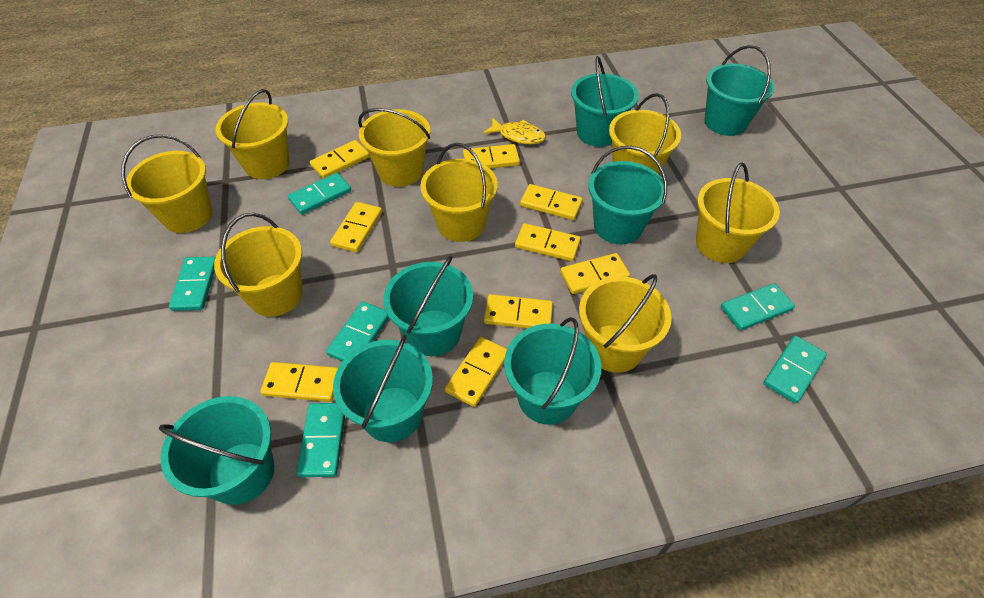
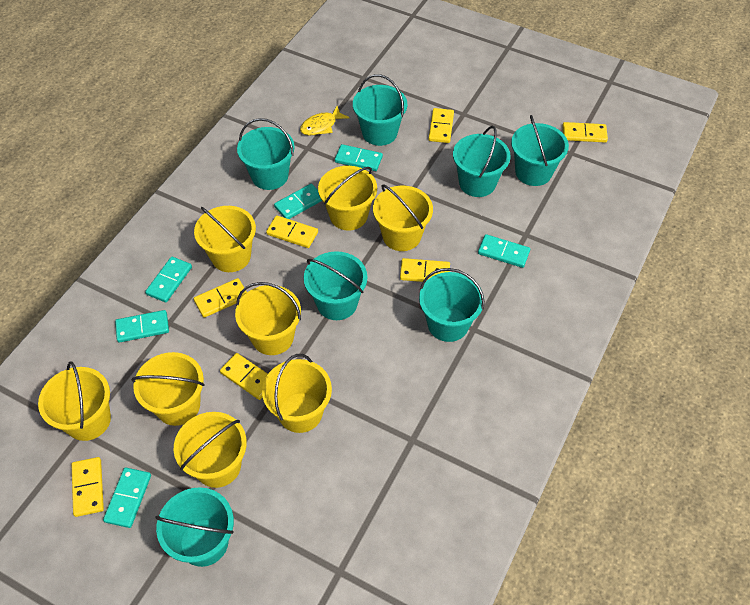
yellow domino: 9 -> 7

